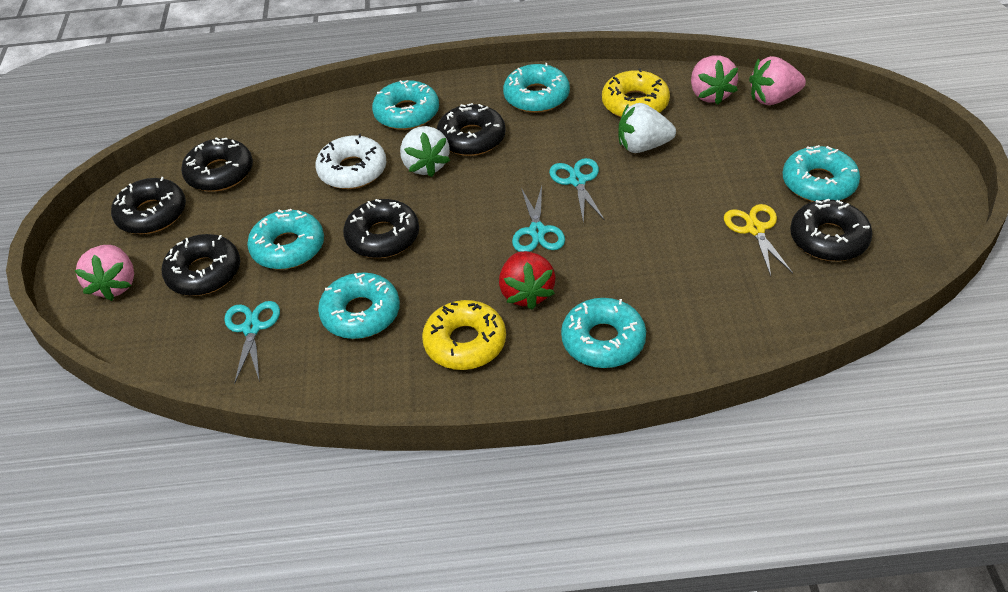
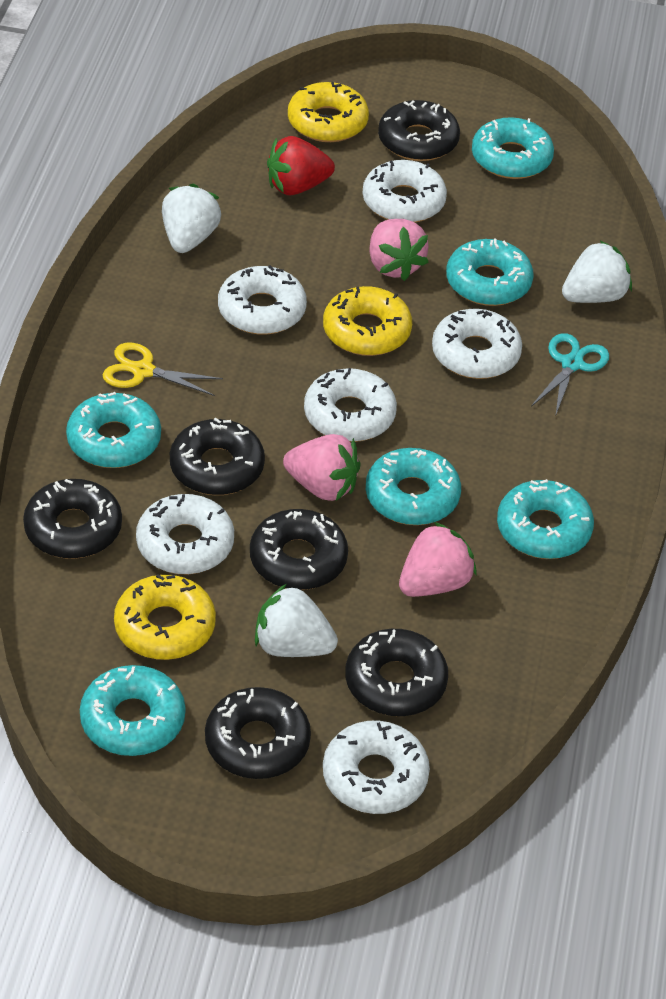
turquoise scissors: 3 -> 1
white donut: 1 -> 6
white strawberry: 2 -> 3
yellow donut: 2 -> 3

